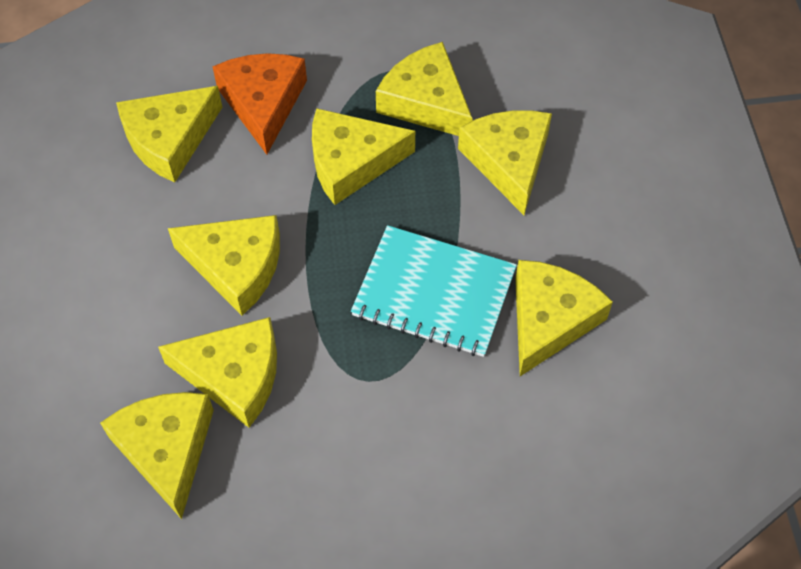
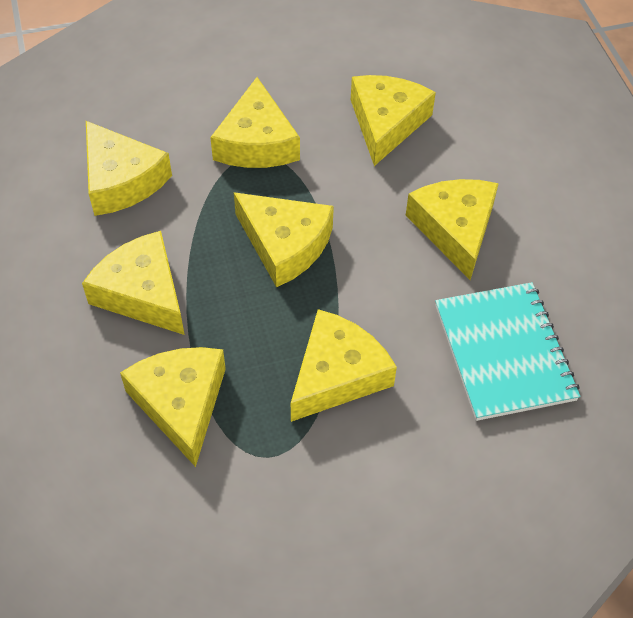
orange cheese: 1 -> 0

